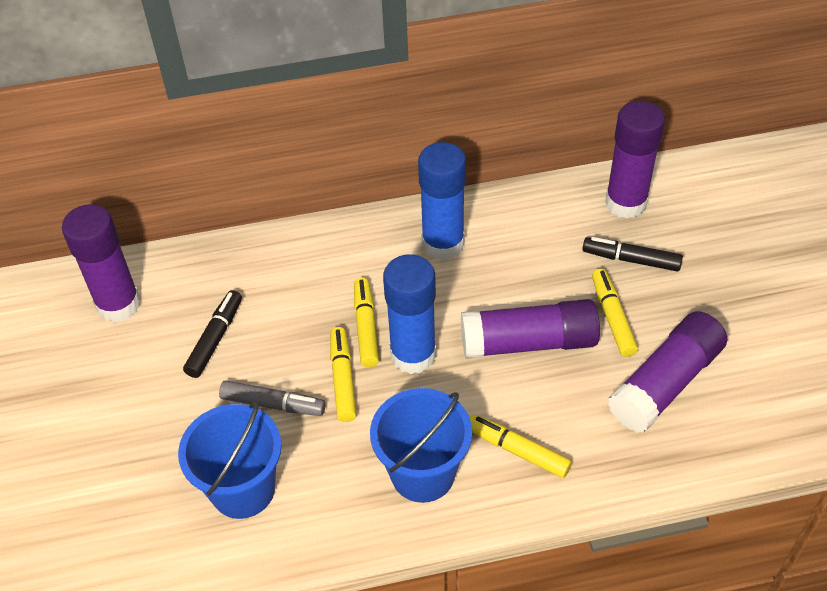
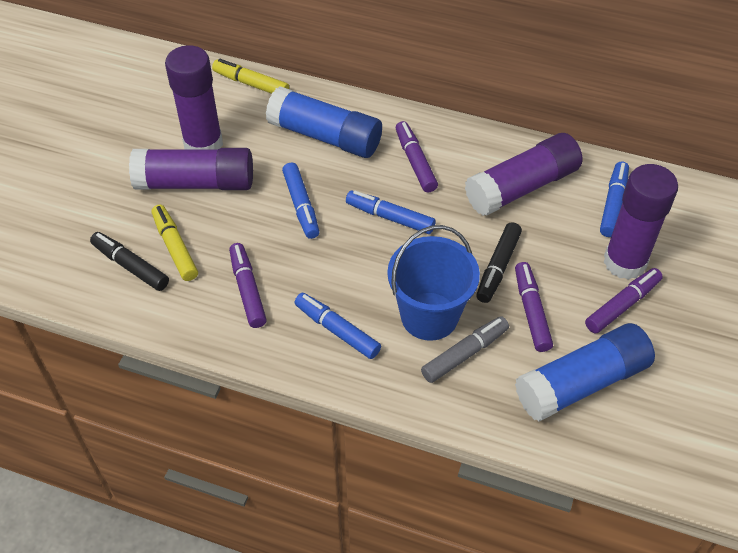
blue bucket: 2 -> 1
blue marker: 0 -> 4
purple marker: 0 -> 4
yellow marker: 4 -> 2

